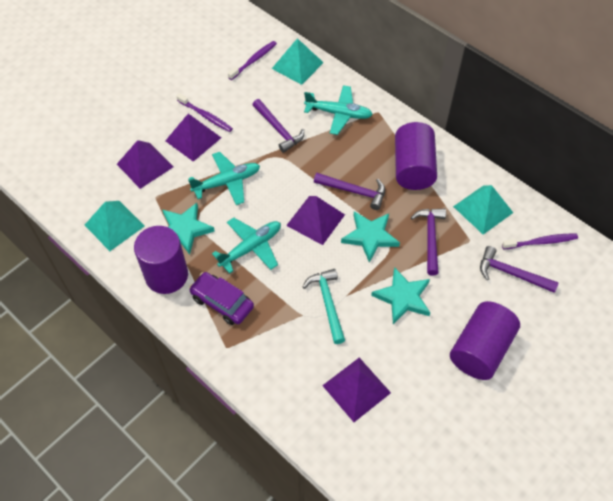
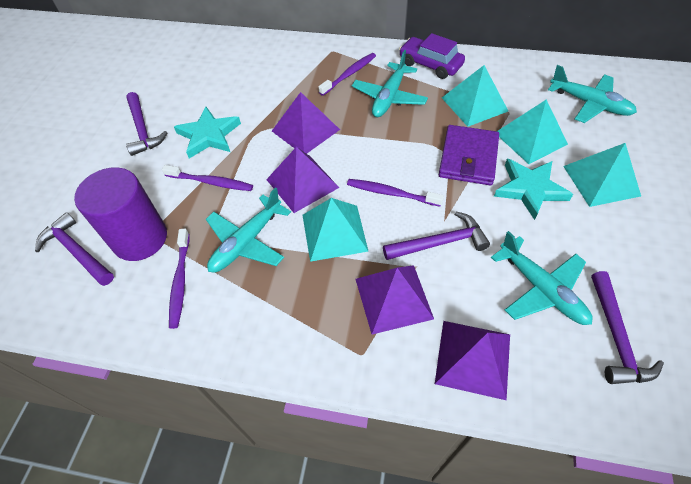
purple cylinder: 3 -> 1
purple toothbrush: 3 -> 4
purple wallet: 0 -> 1
turquoise hammer: 1 -> 0
turquoise plane: 3 -> 4
turquoise pyramid: 3 -> 4
turquoise star: 3 -> 2

